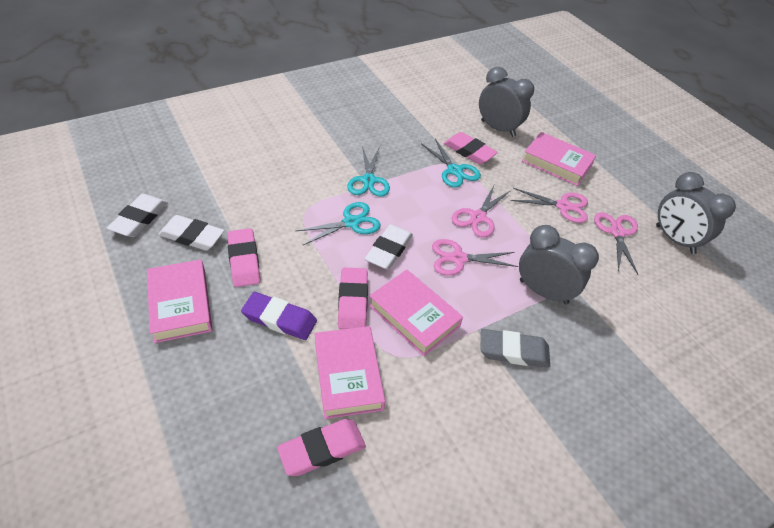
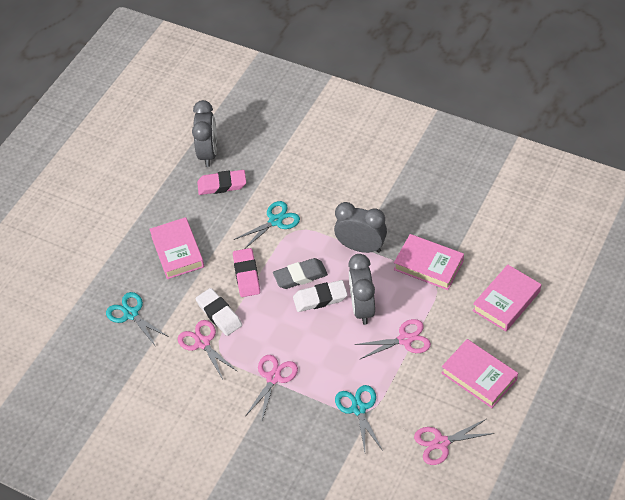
pink eraser: 4 -> 2
purple eraser: 1 -> 0
white eraser: 3 -> 2

